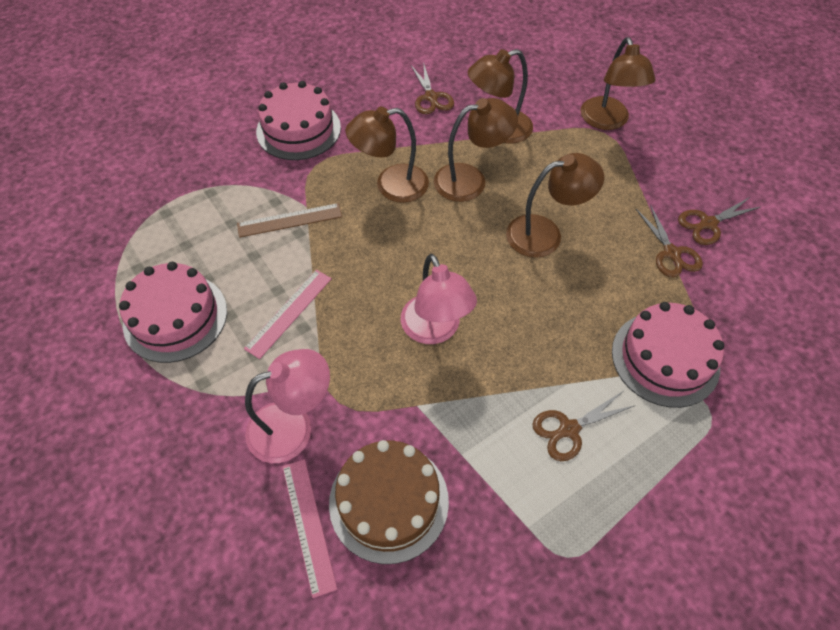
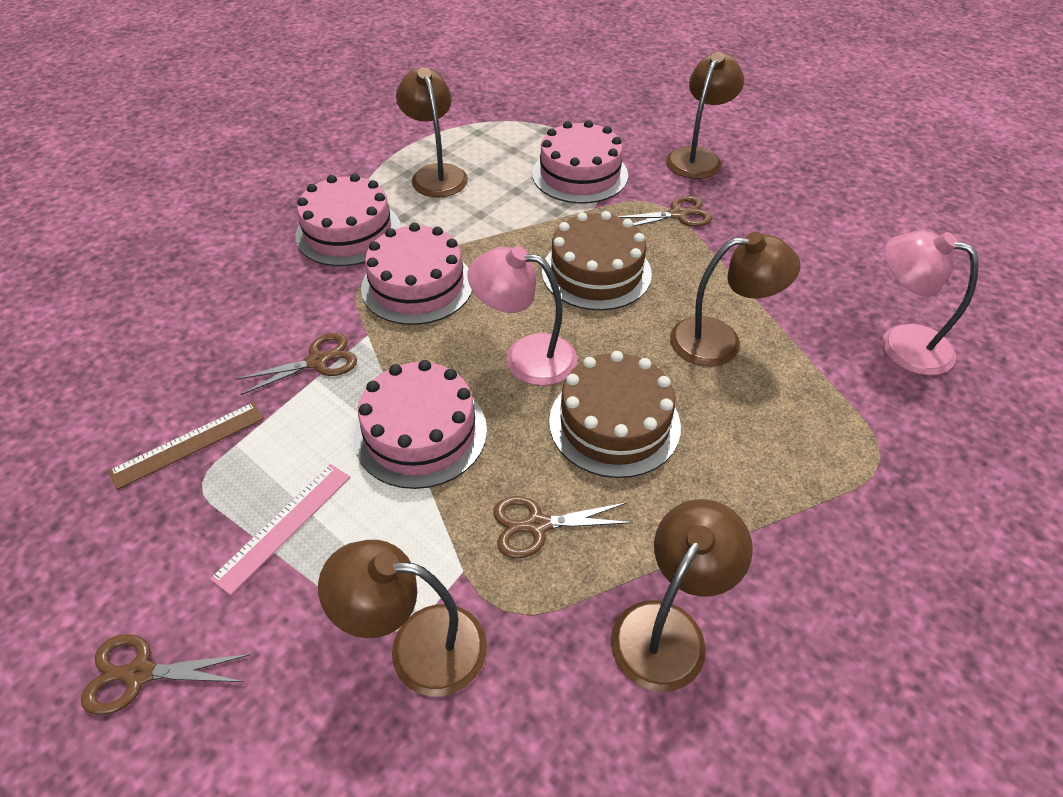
brown cake: 1 -> 2
pink cake: 3 -> 4
pink ruler: 2 -> 1

